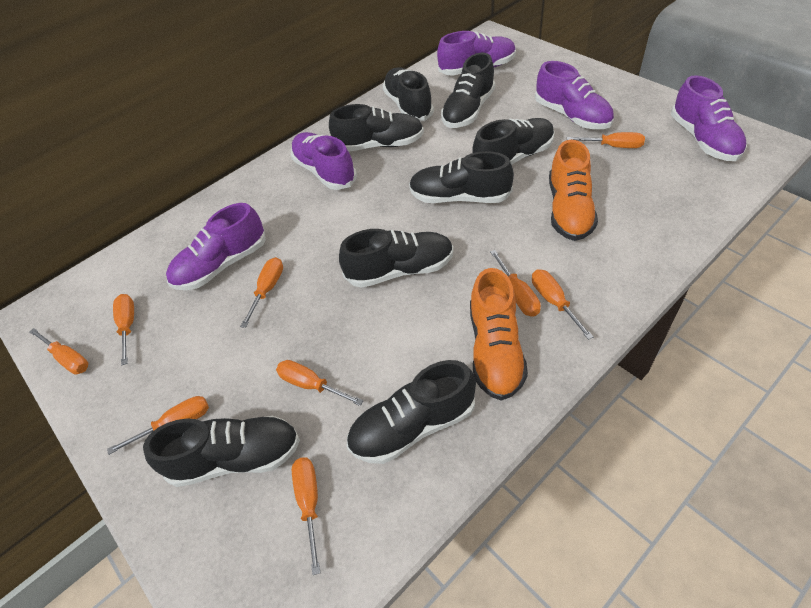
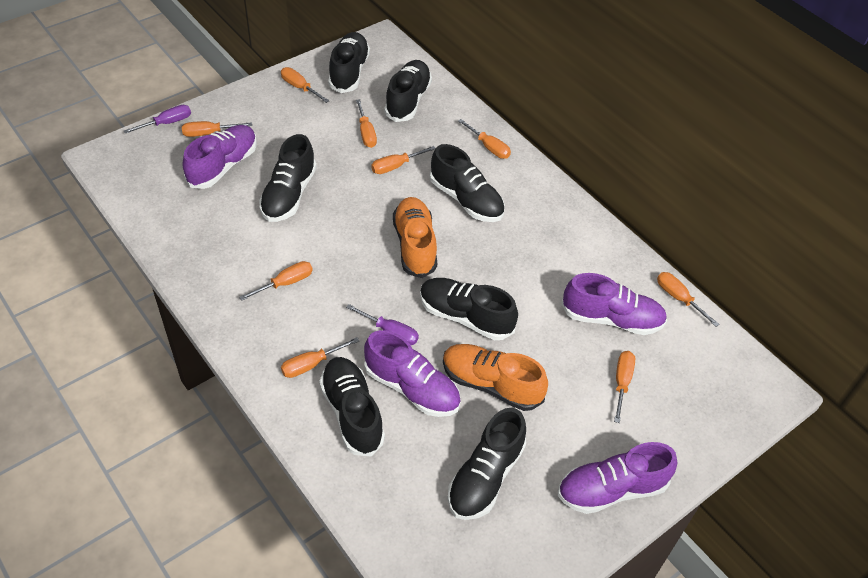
black shoe: 8 -> 7
purple screwdriver: 0 -> 2
purple shoe: 5 -> 4

